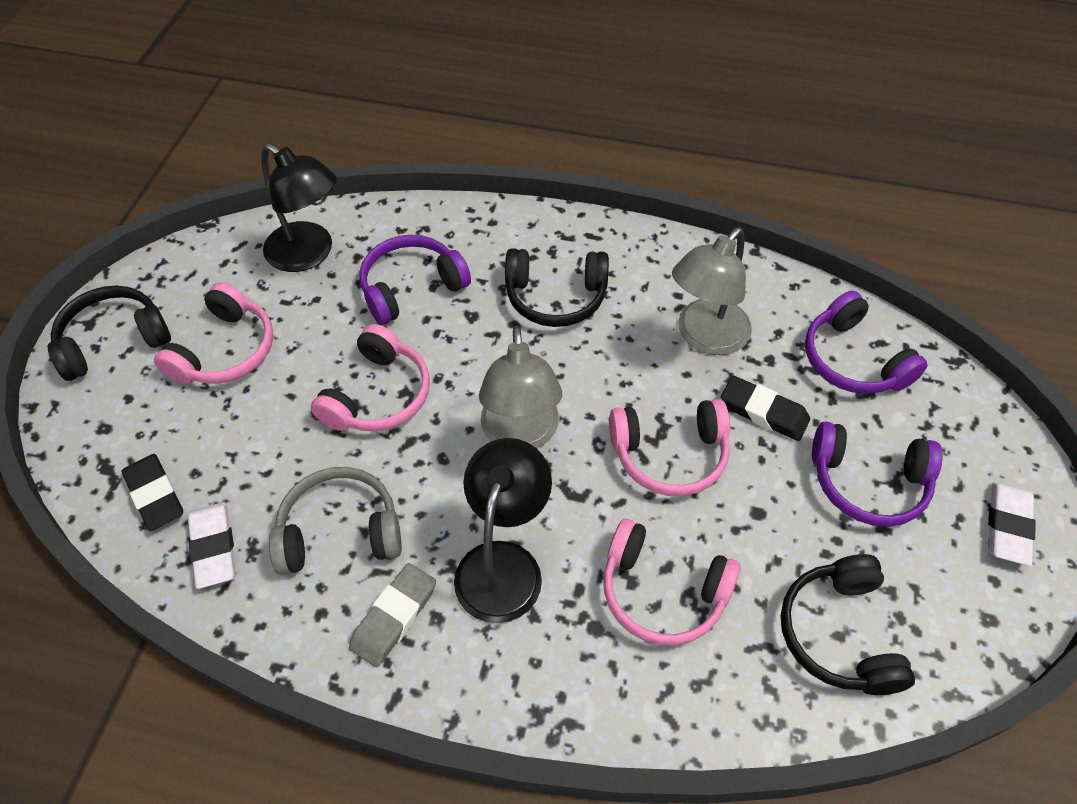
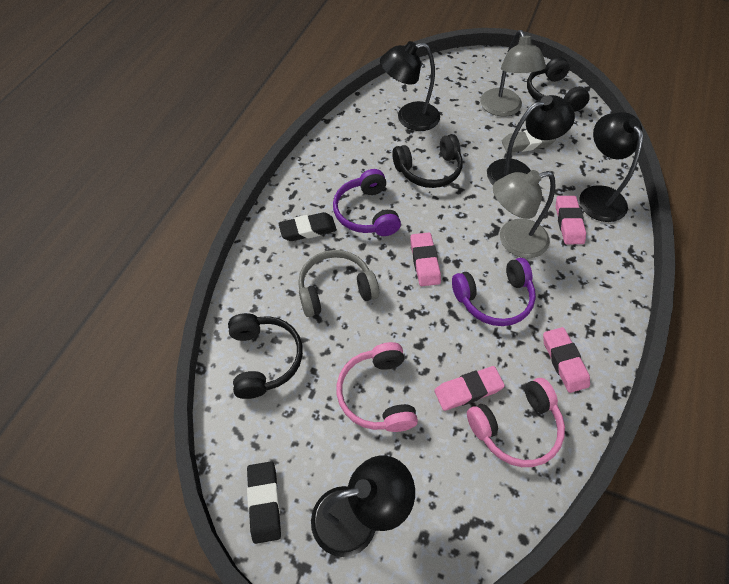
black lamp: 2 -> 4
pink eraser: 0 -> 4
pink headphones: 4 -> 2
purple headphones: 3 -> 2
white eraser: 2 -> 0

